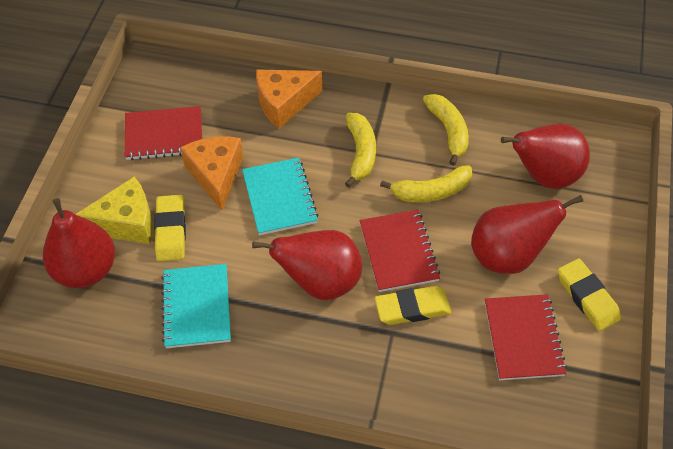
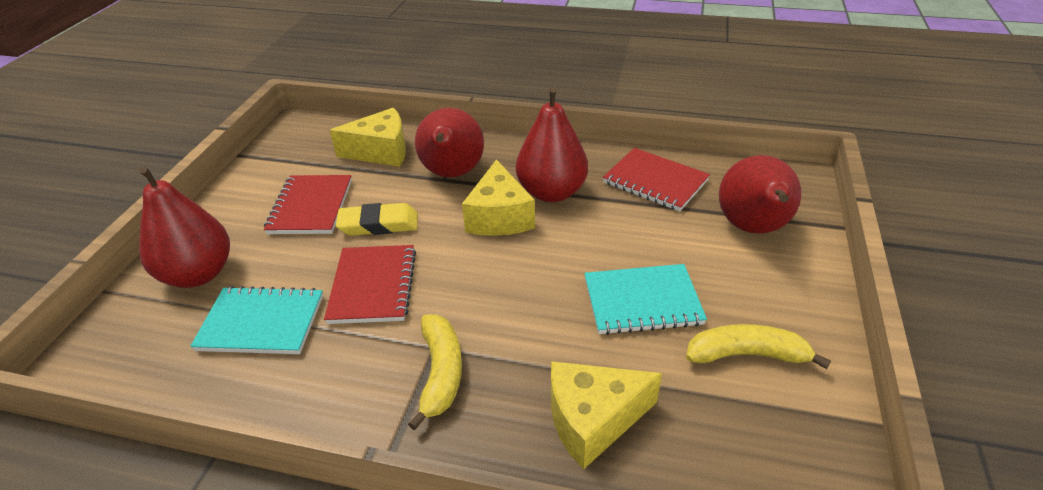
orange cheese: 2 -> 0
yellow banana: 3 -> 2
yellow cheese: 1 -> 3
yellow eraser: 3 -> 1

